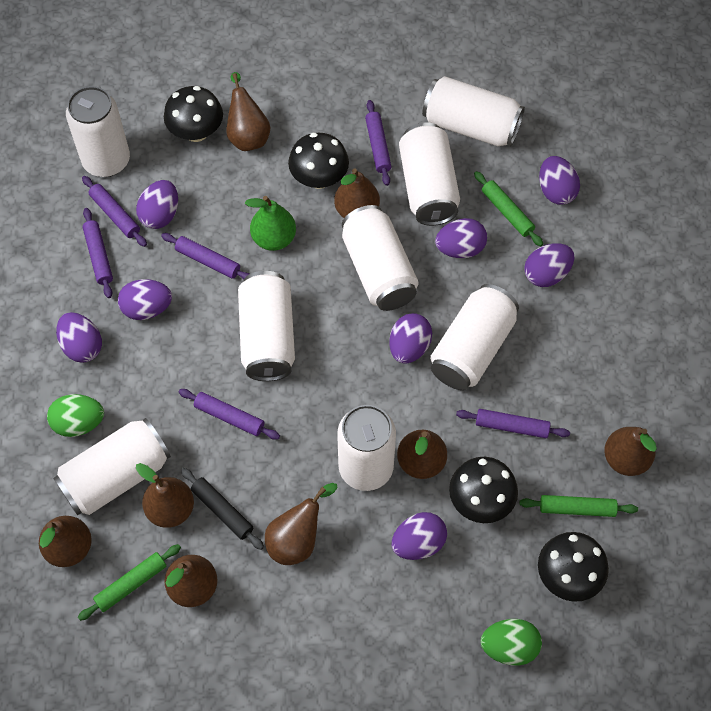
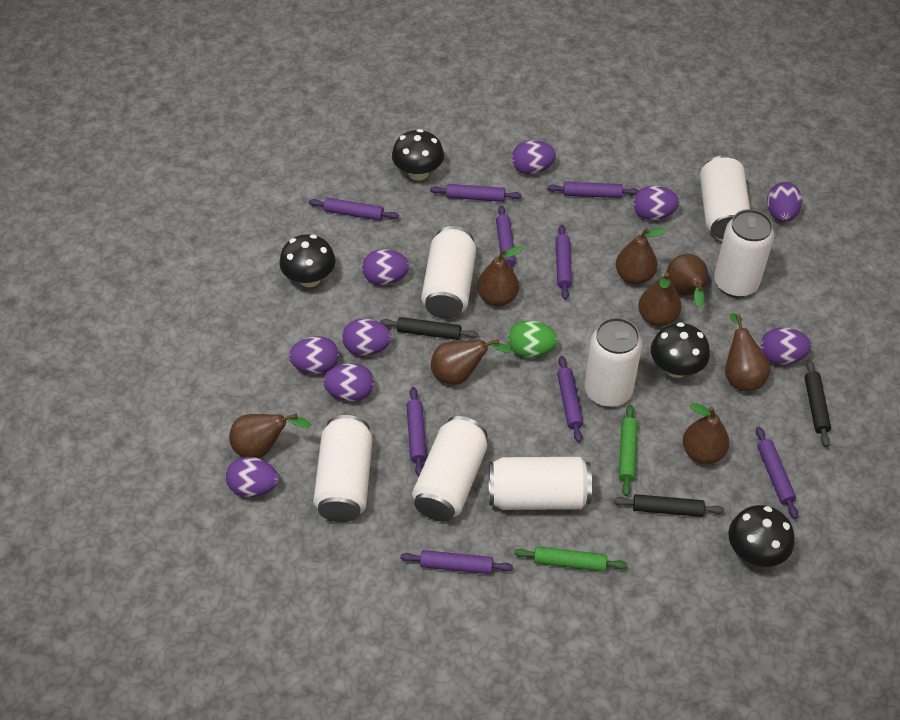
black rolling pin: 1 -> 3
green egg: 2 -> 1
green pear: 1 -> 0
green rolling pin: 3 -> 2
purple egg: 8 -> 9
purple rolling pin: 6 -> 9
white can: 8 -> 7

